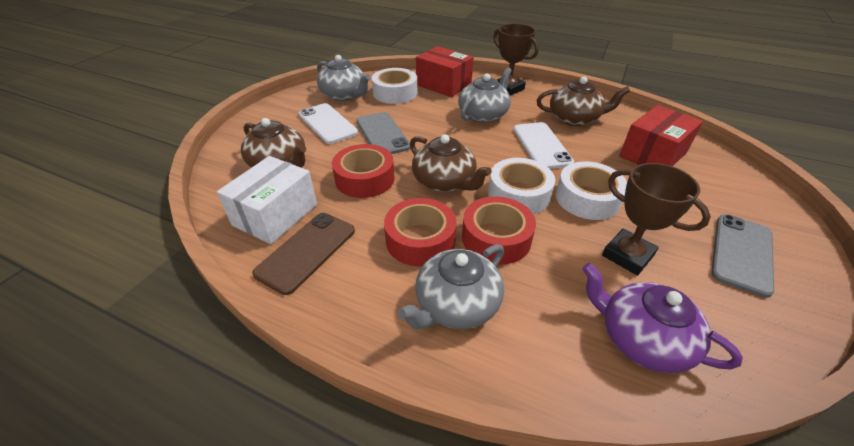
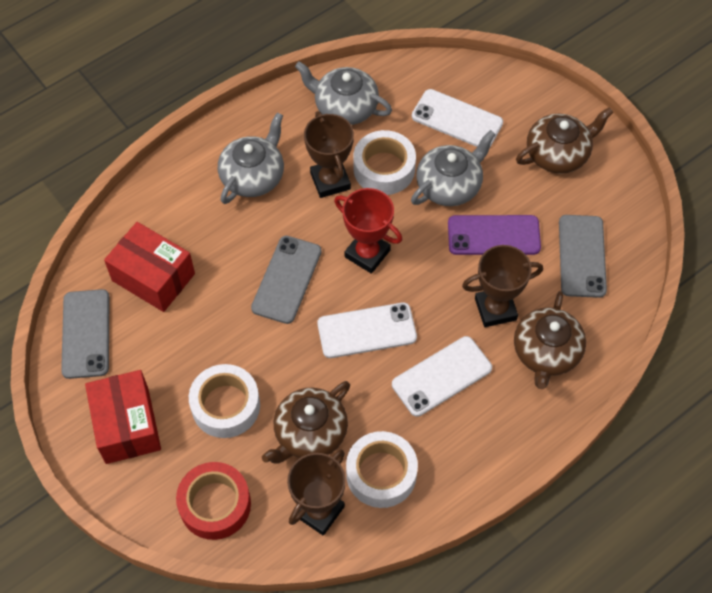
brown phone: 1 -> 0
brown trophy: 2 -> 3
grey phone: 2 -> 3
purple phone: 0 -> 1
purple teapot: 1 -> 0
red tape: 3 -> 1
red trophy: 0 -> 1
white box: 1 -> 0
white phone: 2 -> 3

